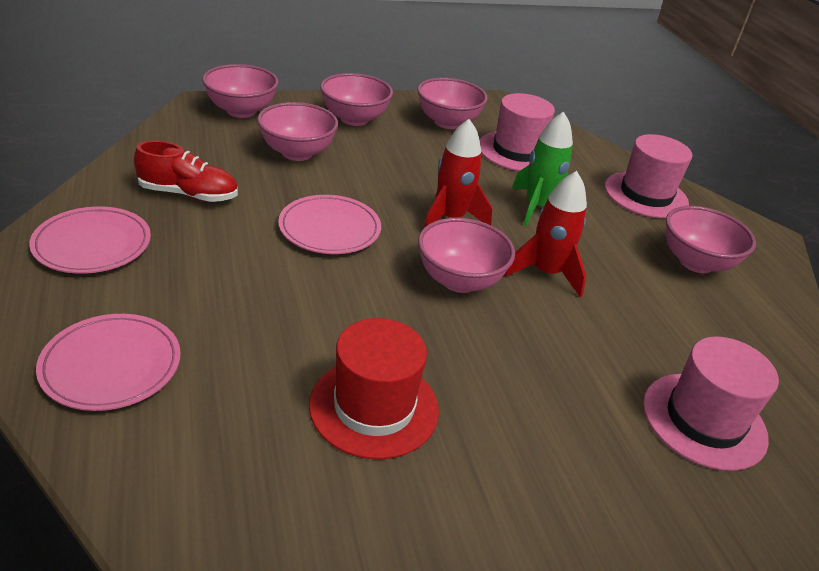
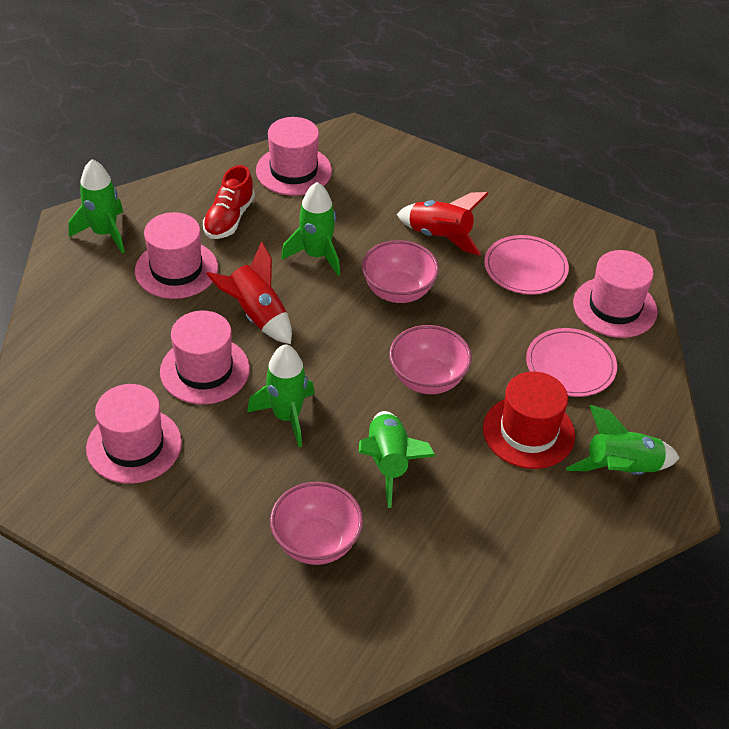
green rocket: 1 -> 5
pink bowl: 6 -> 3
pink hat: 3 -> 5
pink plate: 3 -> 2

